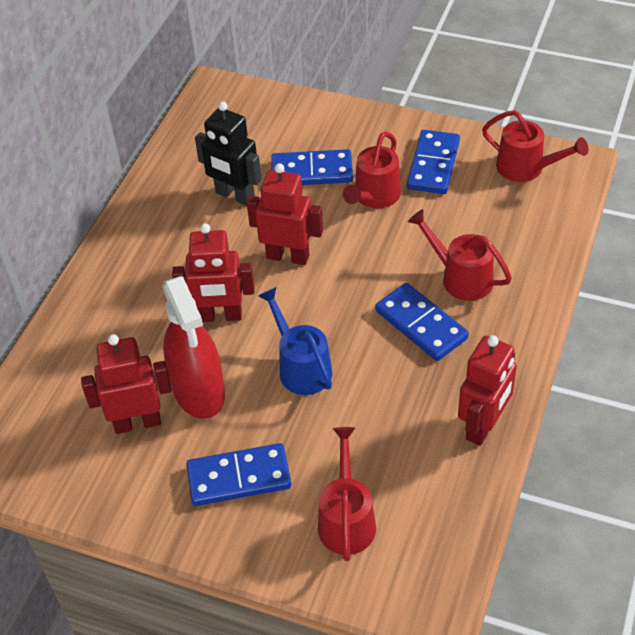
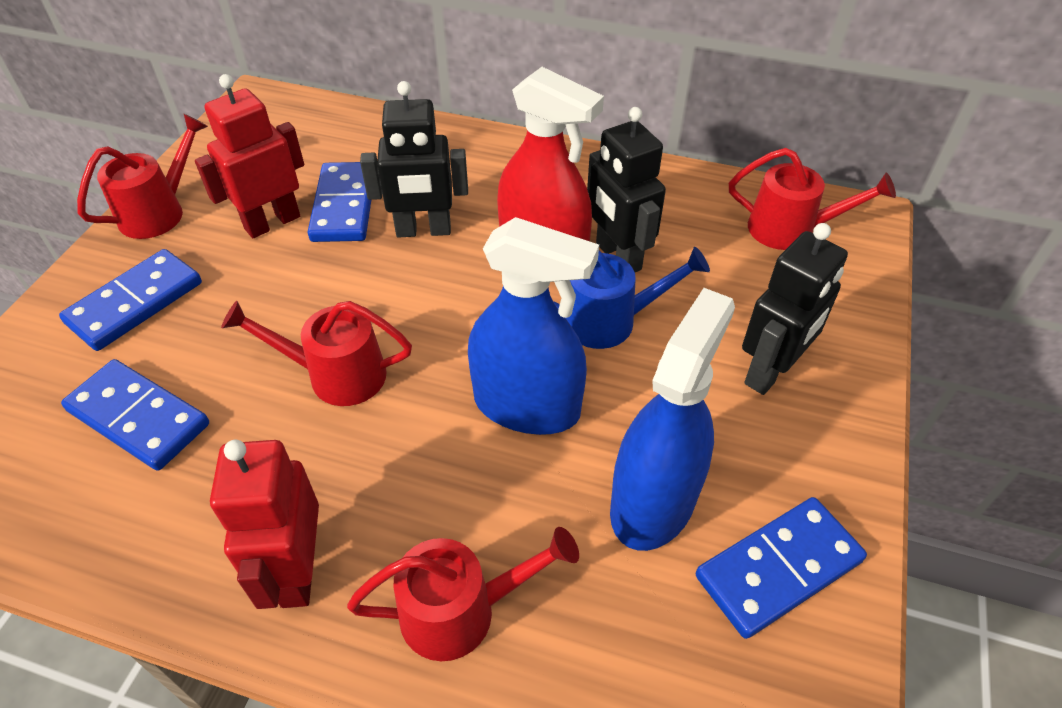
black robot: 1 -> 3
blue spray bottle: 0 -> 2
red robot: 4 -> 2

